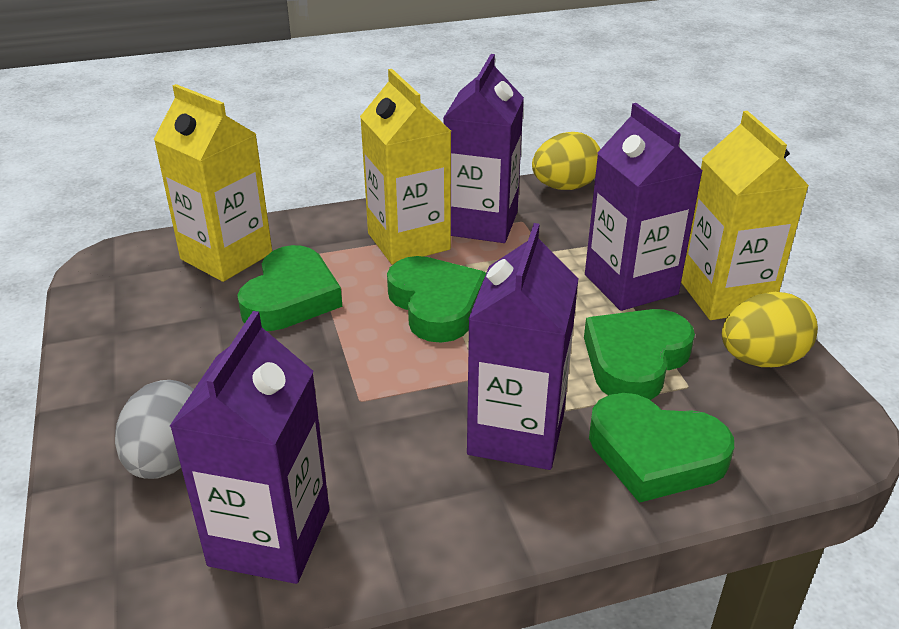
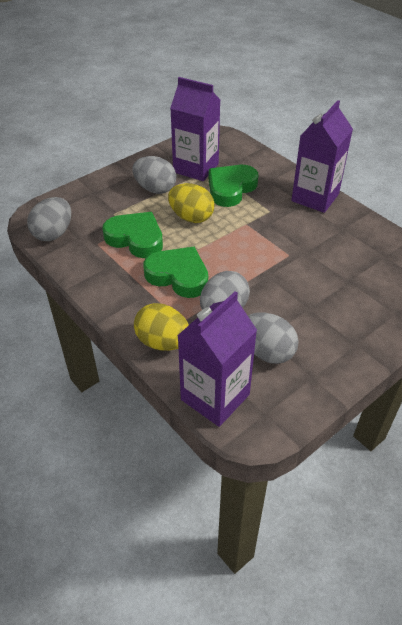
green heart: 4 -> 3
grey egg: 1 -> 4
purple carton: 4 -> 3
yellow carton: 3 -> 0

